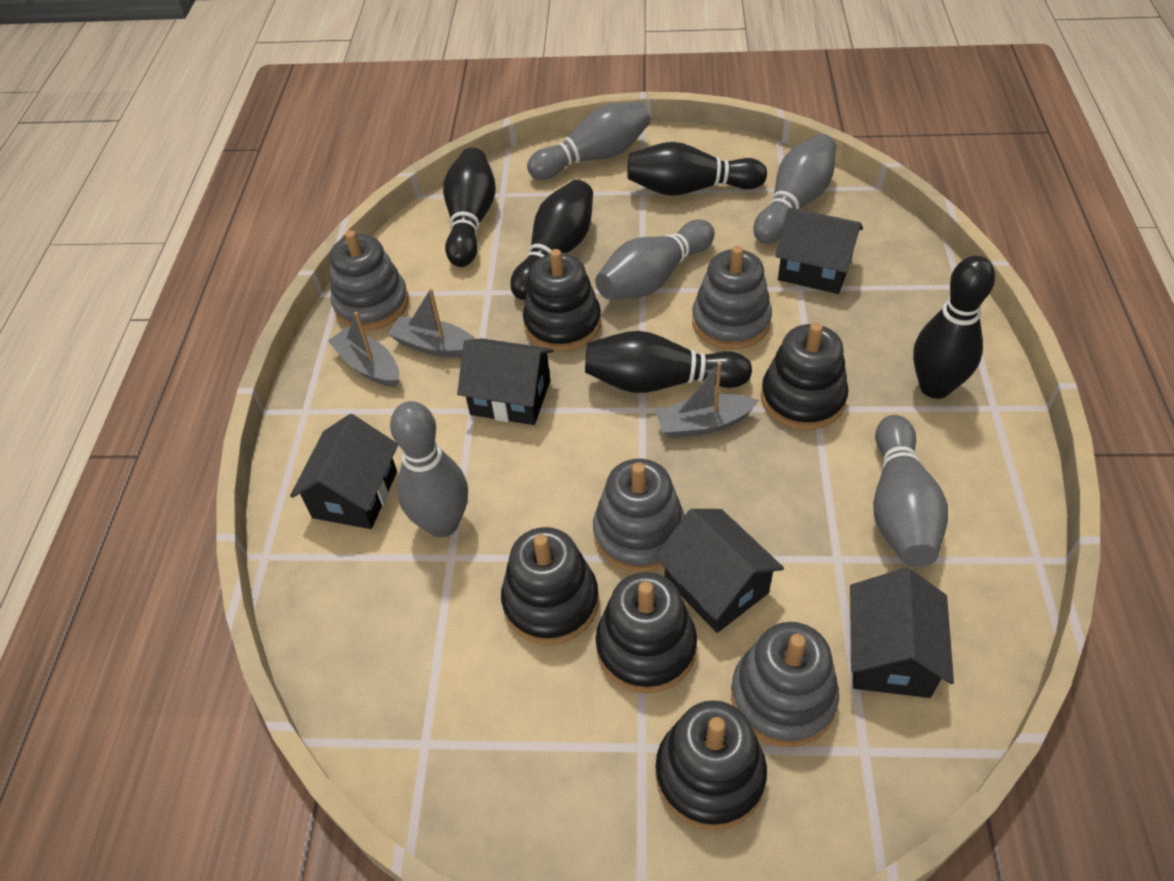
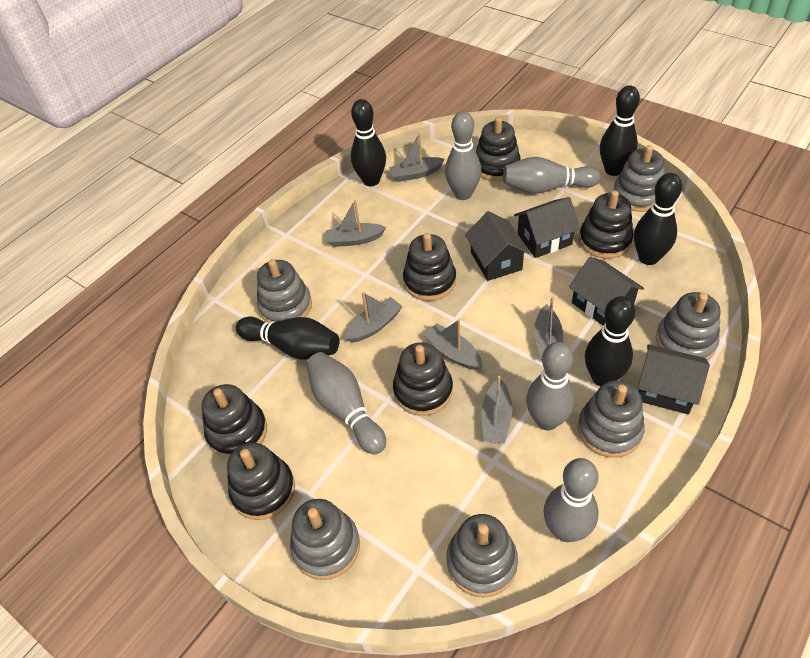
black house: 5 -> 4
black stacking toy: 5 -> 6
grey boat: 3 -> 6
grey stacking toy: 4 -> 6

